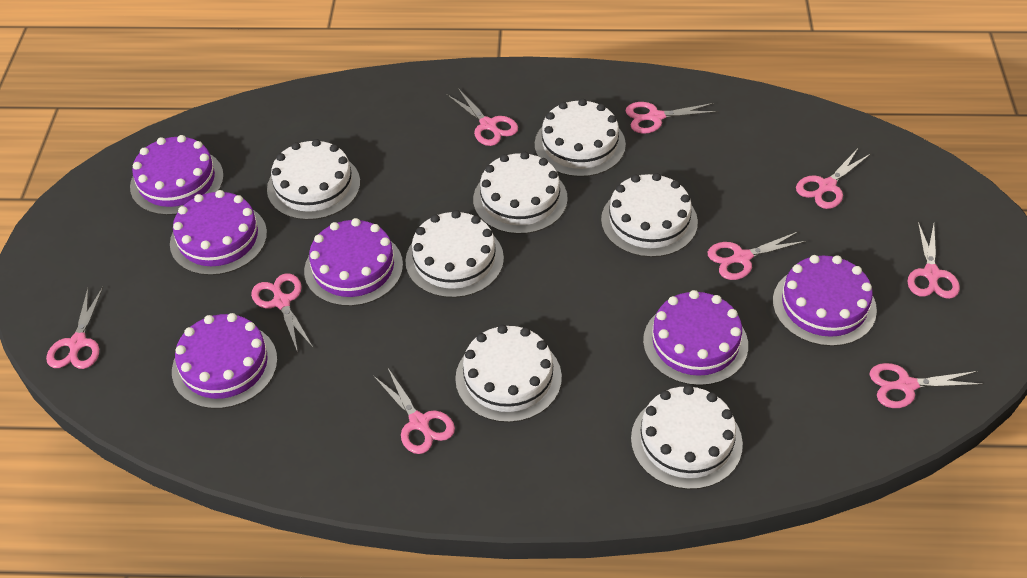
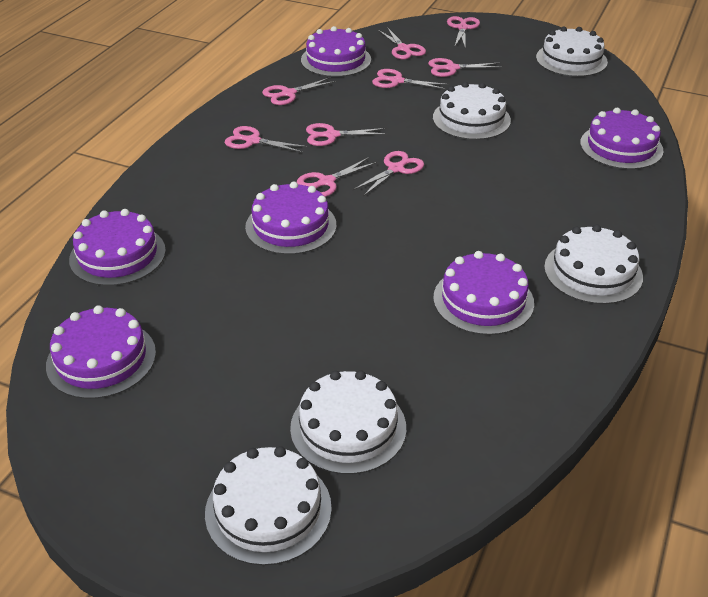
white cake: 7 -> 5

